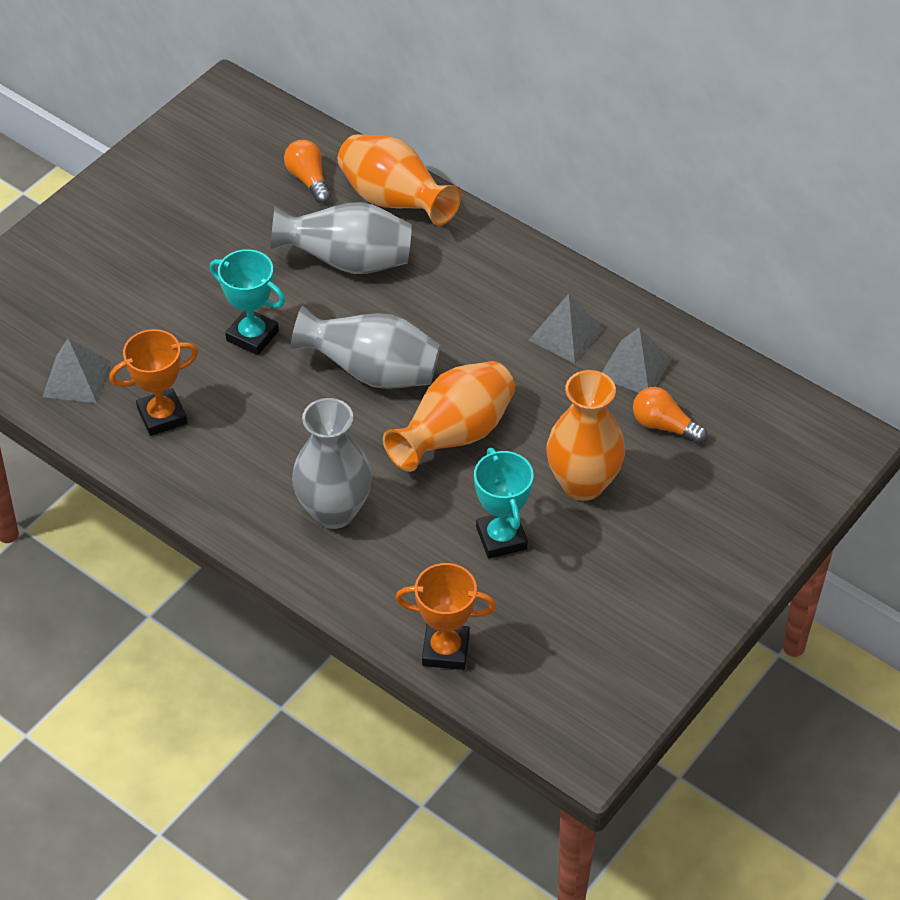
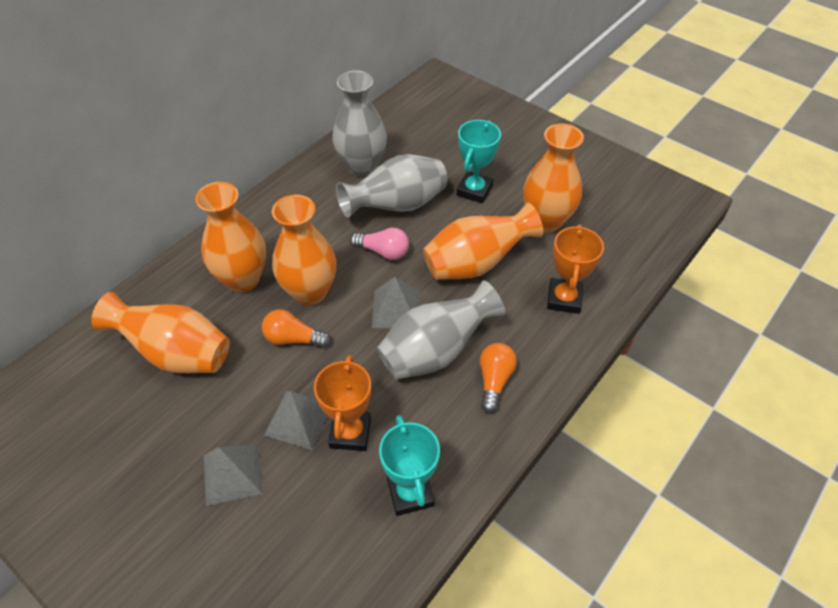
orange vase: 3 -> 5
pink light bulb: 0 -> 1

